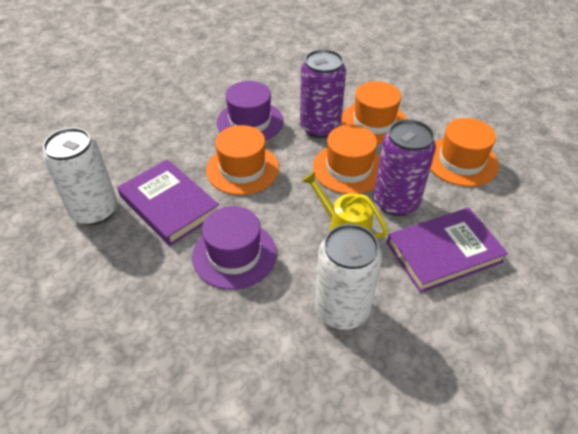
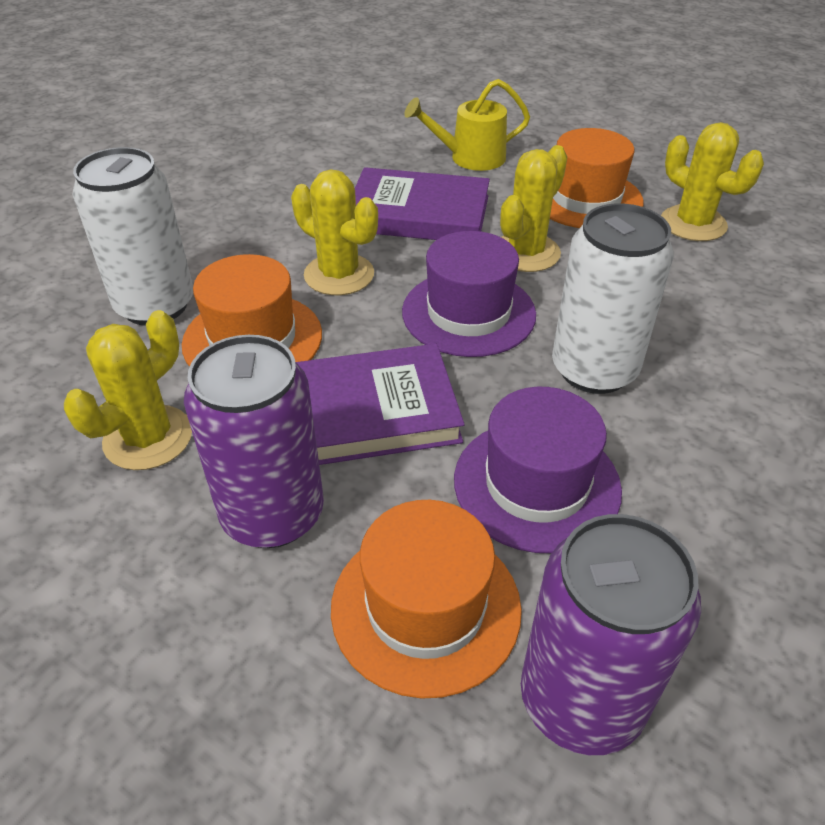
orange hat: 4 -> 3
yellow cactus: 0 -> 4

